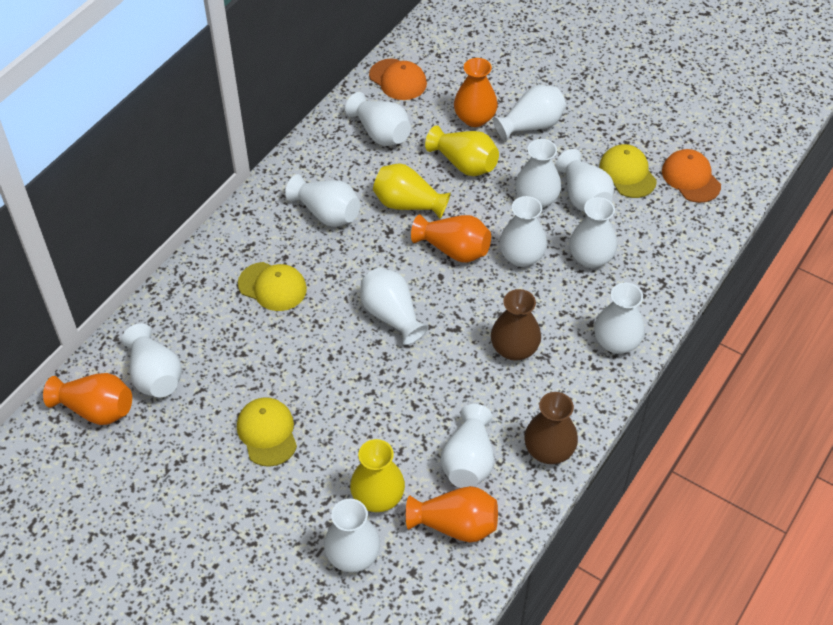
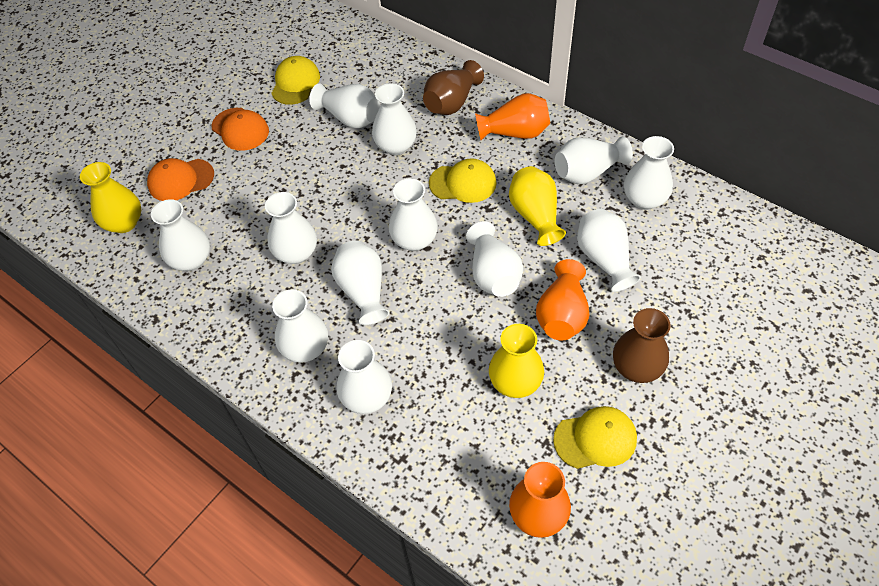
orange vase: 4 -> 3

